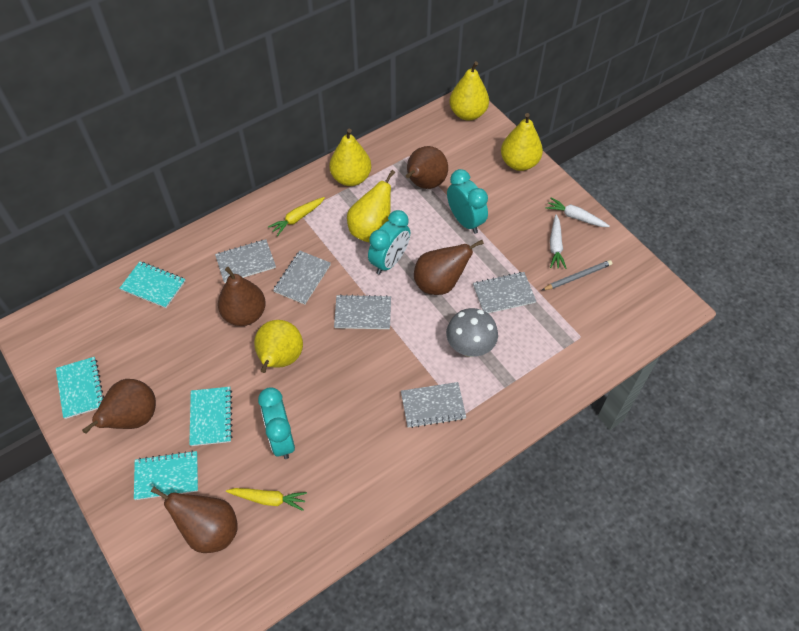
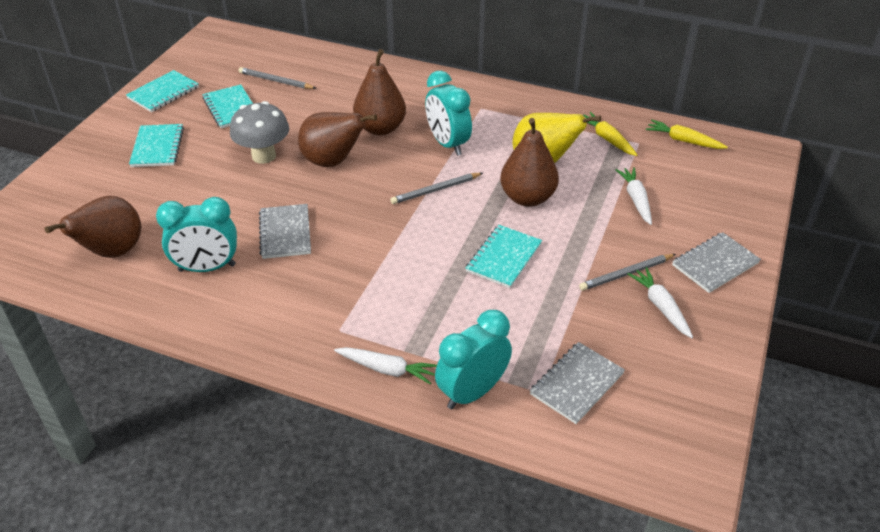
brown pear: 5 -> 4
grey notebook: 5 -> 3
grey pencil: 1 -> 3
white carrot: 2 -> 3
yellow pear: 5 -> 1

